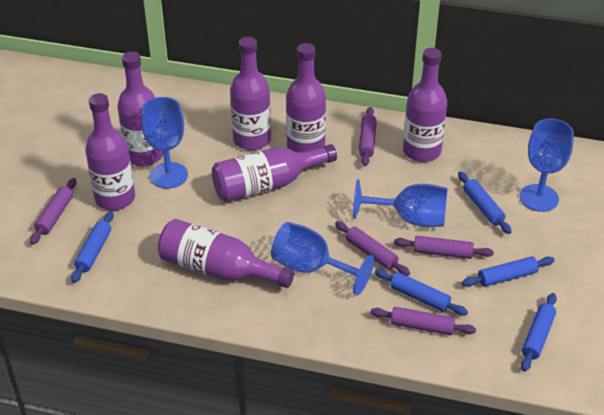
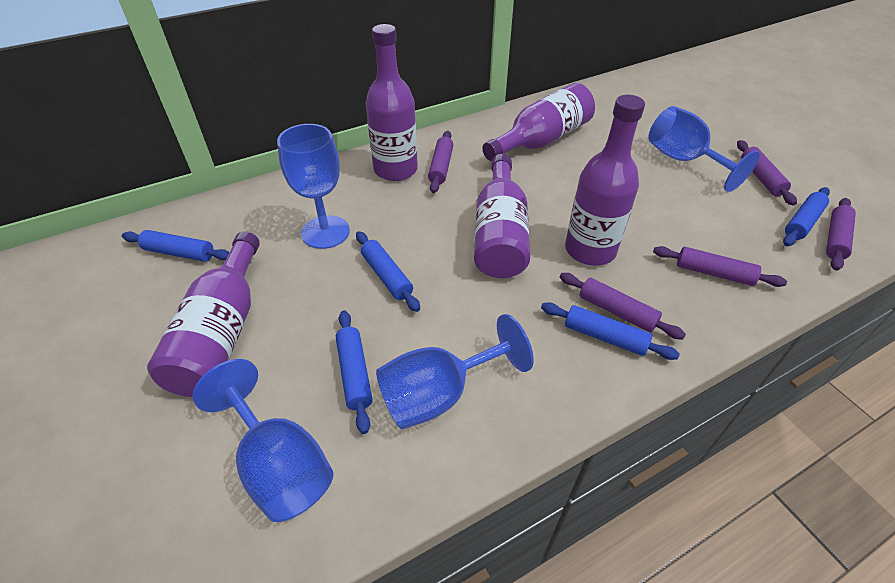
purple bottle: 7 -> 5

